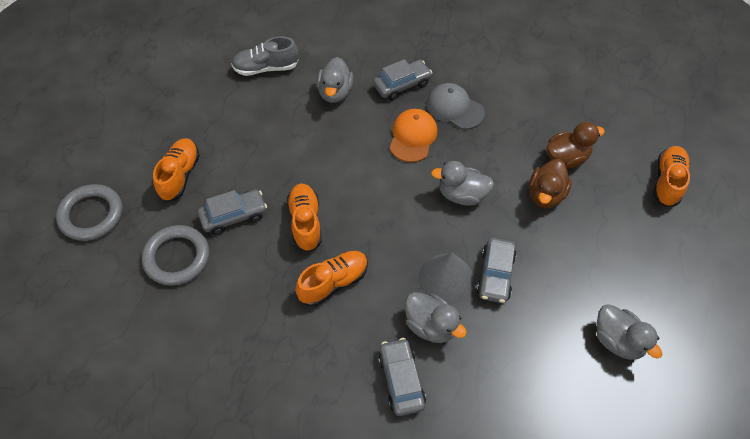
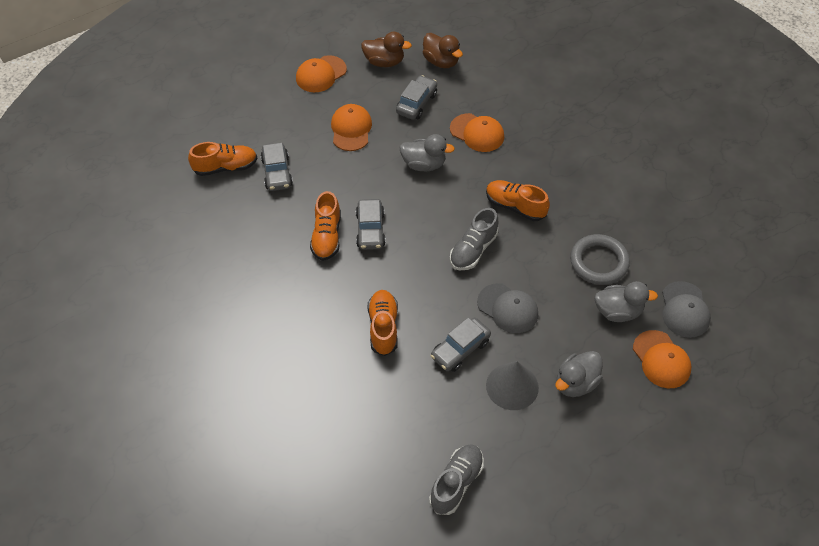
grey cap: 1 -> 2
grey duck: 4 -> 3
grey ring: 2 -> 1
grey shoe: 1 -> 2
orange cap: 1 -> 4

